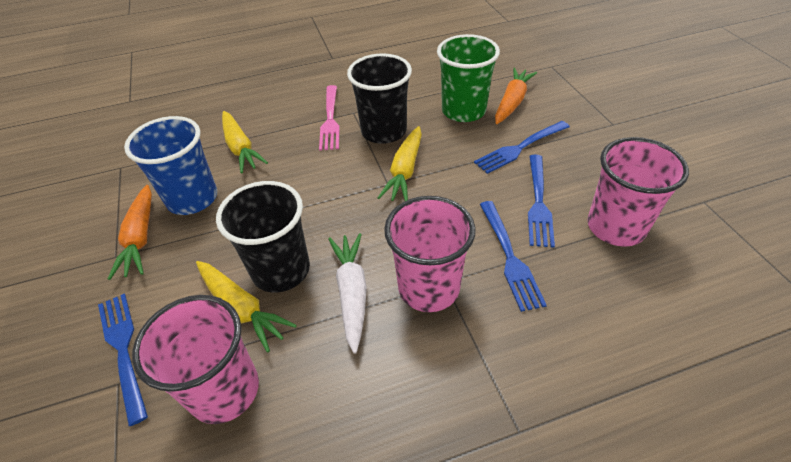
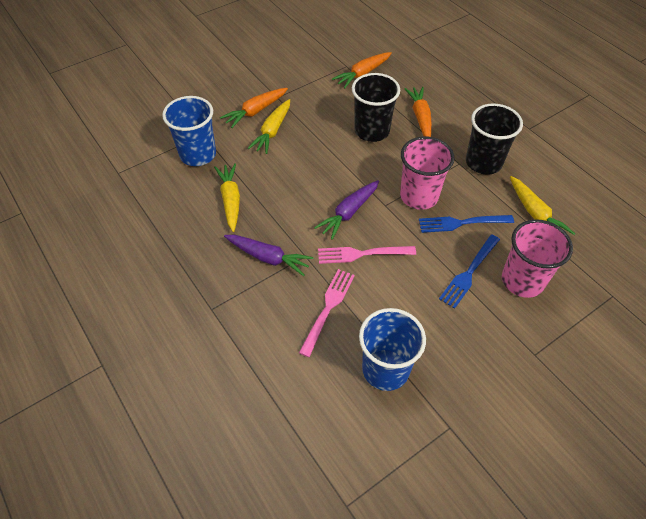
blue cup: 1 -> 2
blue fork: 4 -> 2
green cup: 1 -> 0
orange carrot: 2 -> 3
pink cup: 3 -> 2
pink fork: 1 -> 2
purple carrot: 0 -> 2
white carrot: 1 -> 0

